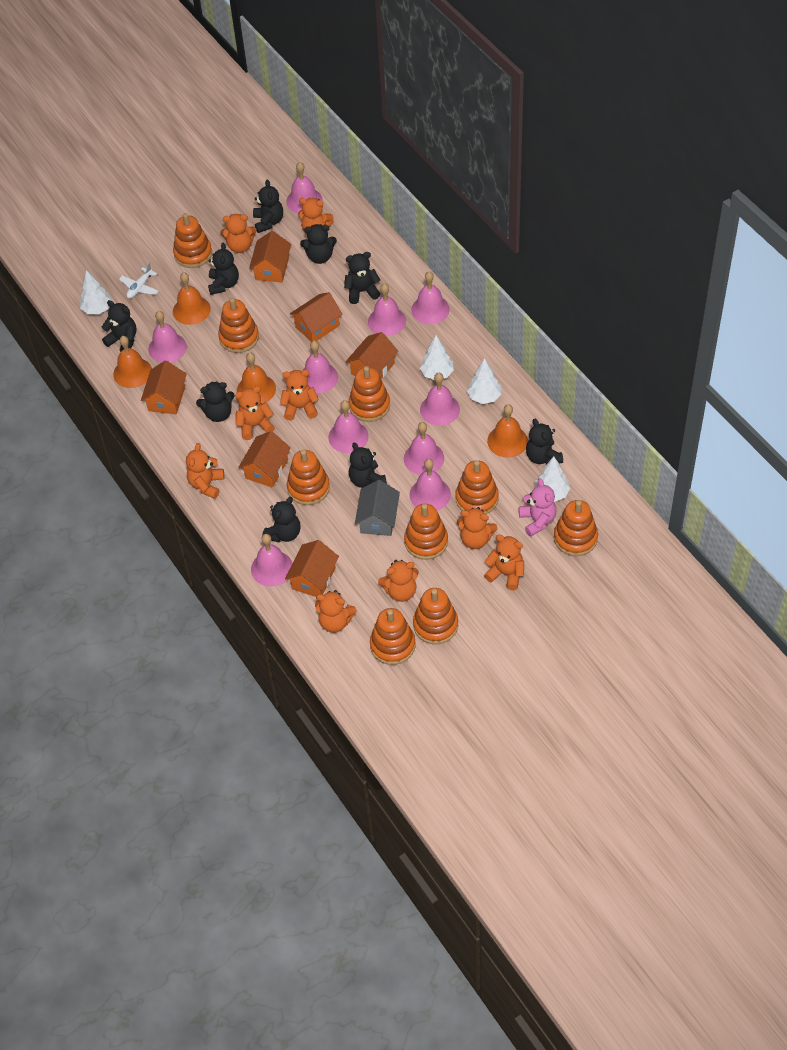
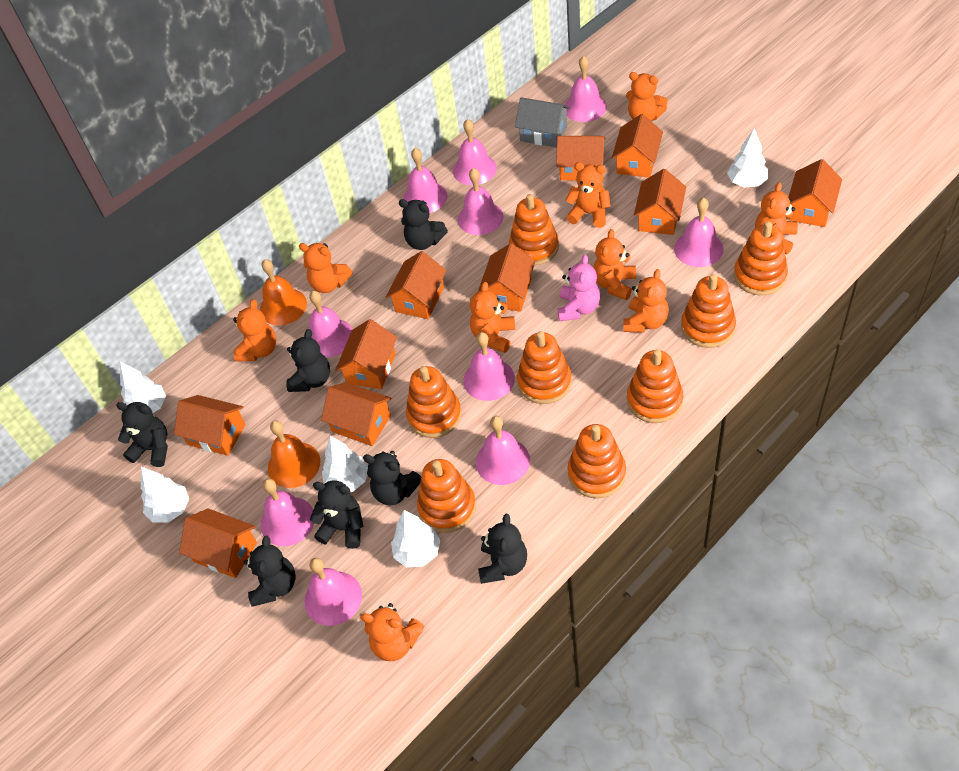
black teddy bear: 9 -> 7
orange bell: 4 -> 2
orange house: 6 -> 10
orange stacking toy: 9 -> 8
white plane: 1 -> 0
white tree: 4 -> 5

